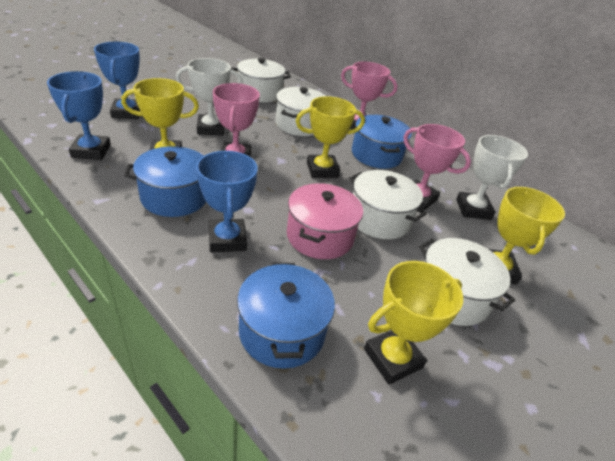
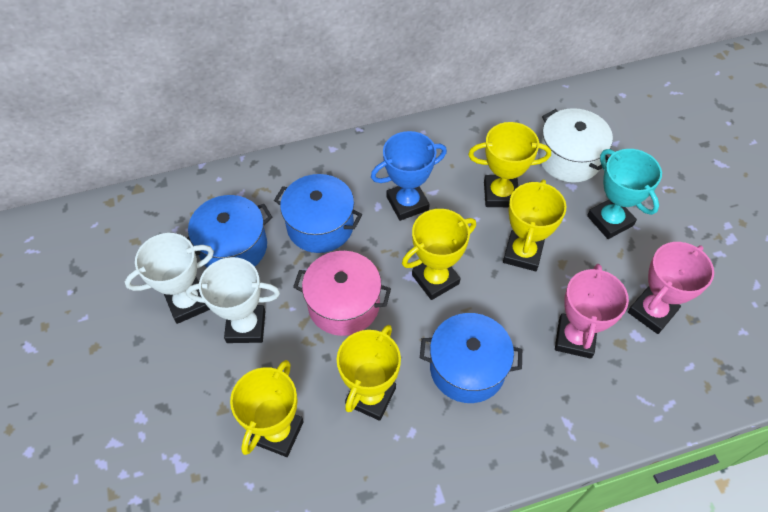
blue trophy: 3 -> 1
pink trophy: 3 -> 2
turquoise trophy: 0 -> 1
white pot: 4 -> 1
yellow trophy: 4 -> 5

